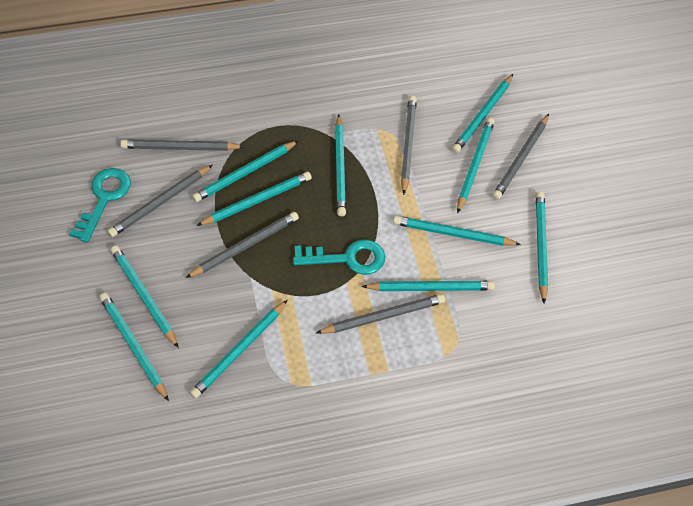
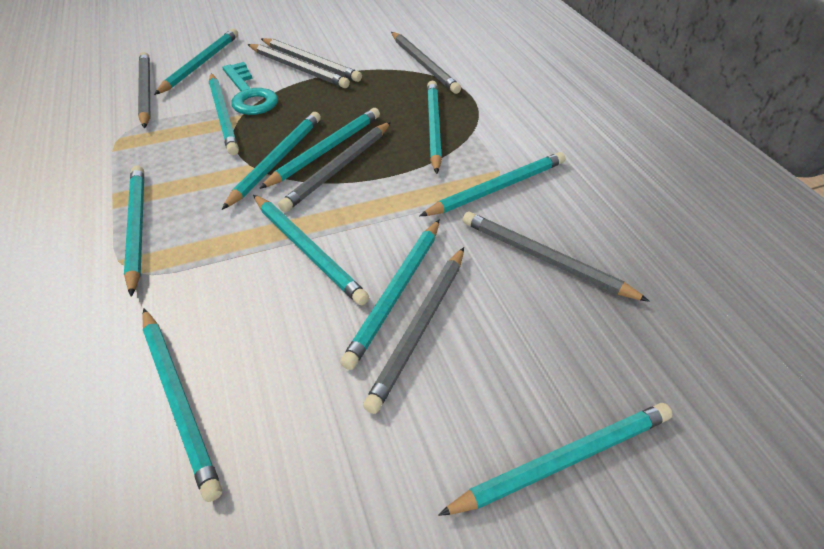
grey pencil: 6 -> 7
turquoise key: 2 -> 1

